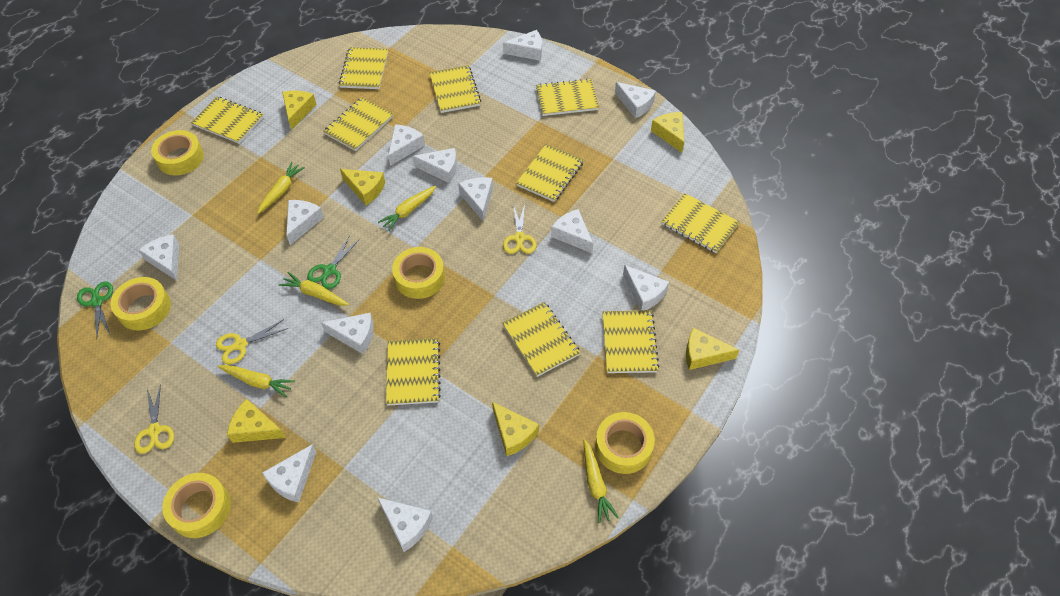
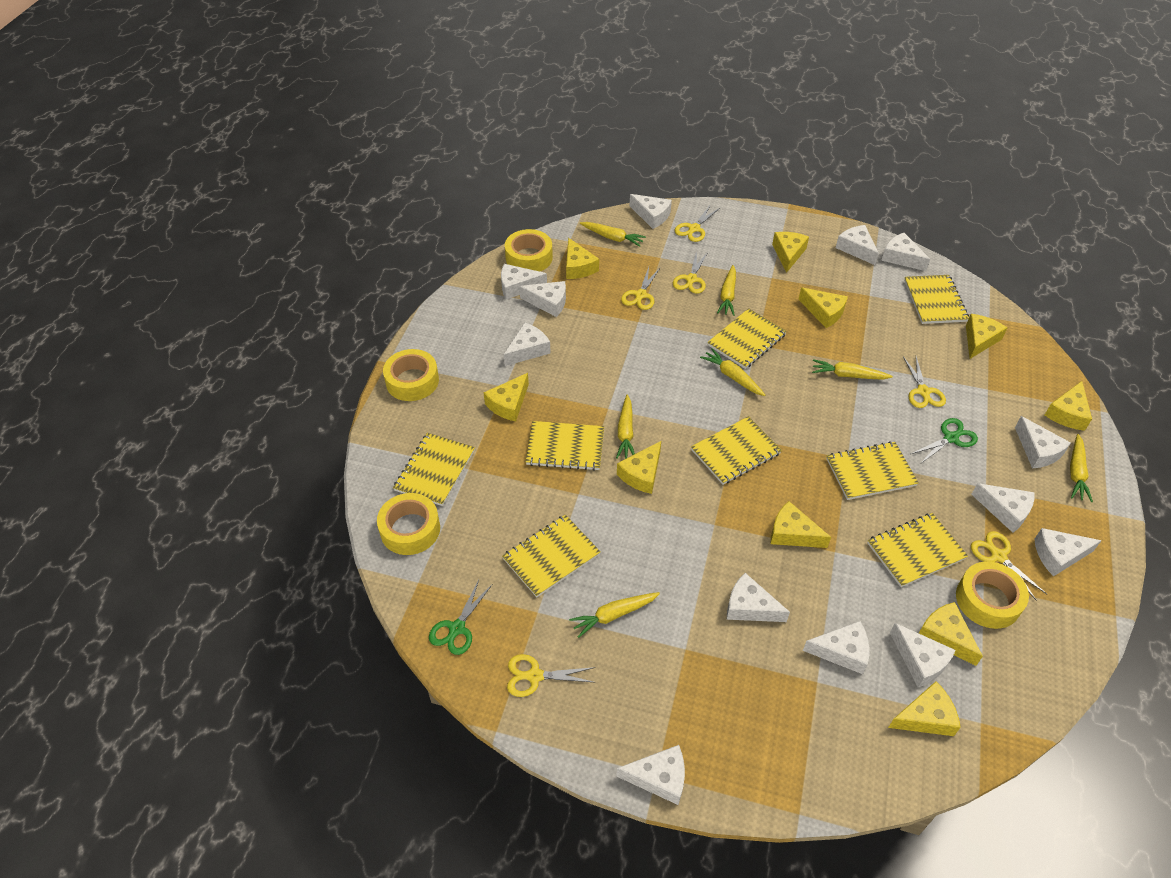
white cheese: 12 -> 13
yellow carrot: 5 -> 7
yellow cheese: 6 -> 10
yellow notebook: 10 -> 8
yellow scissors: 3 -> 6
yellow tape: 5 -> 4

